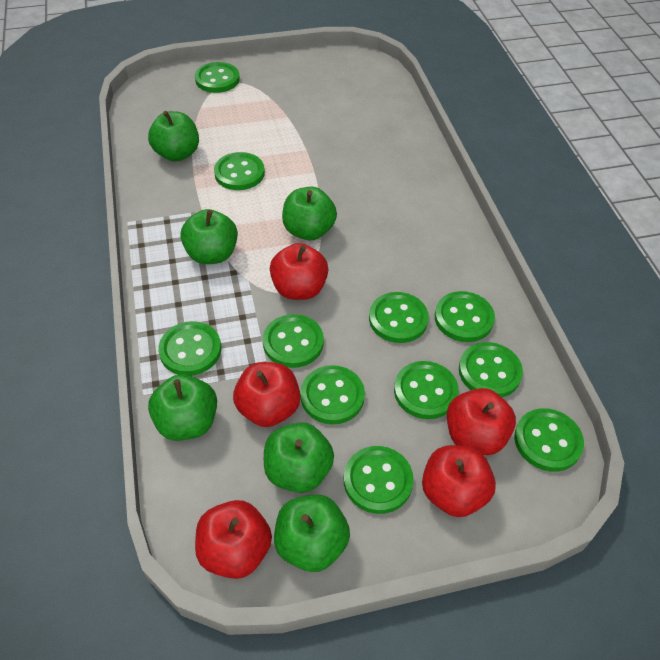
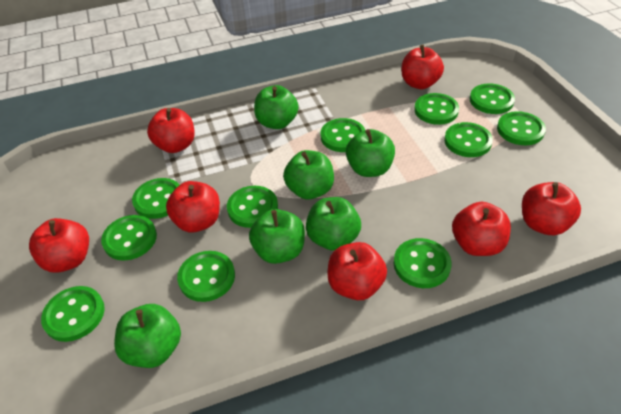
red apple: 5 -> 7

